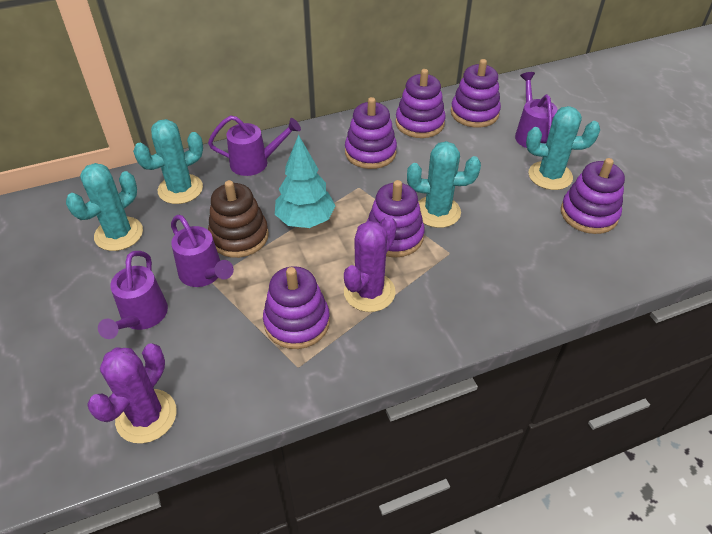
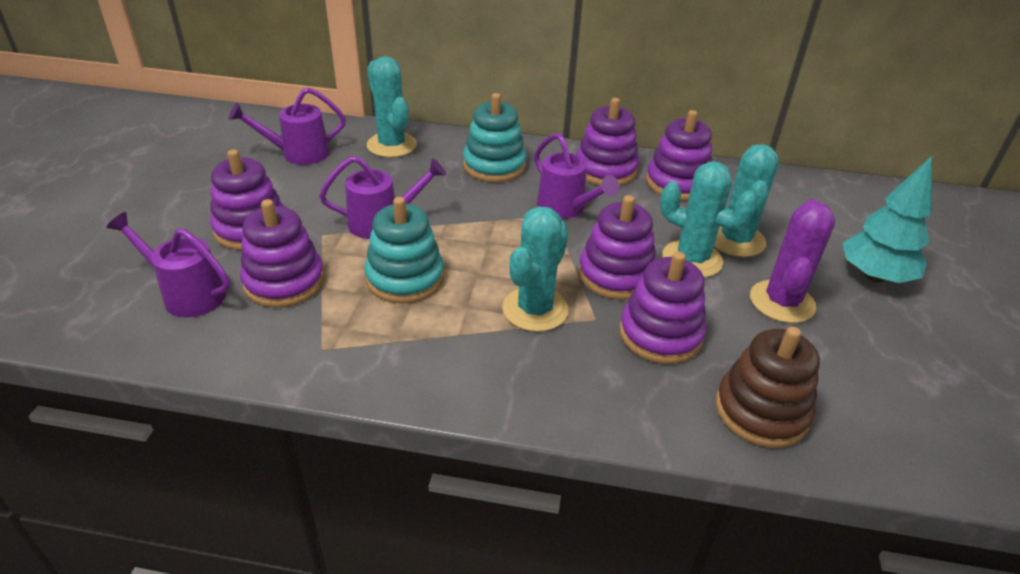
purple cactus: 2 -> 1
turquoise stacking toy: 0 -> 2

